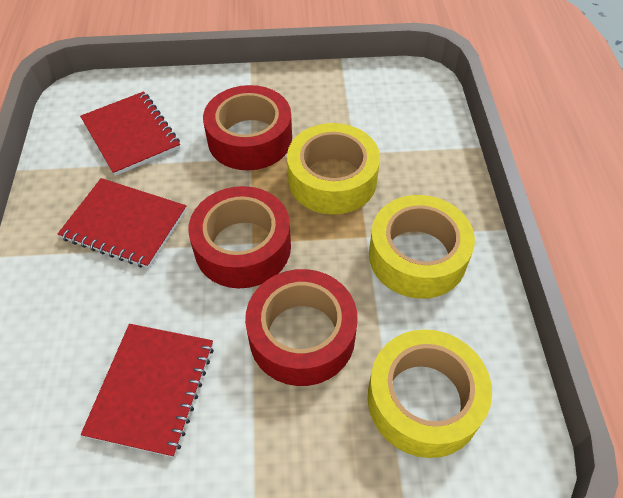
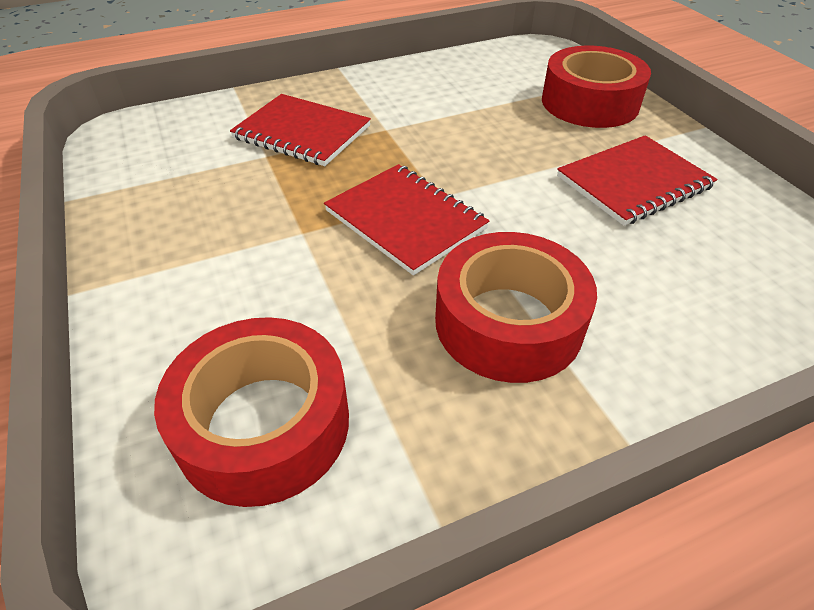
yellow tape: 3 -> 0

